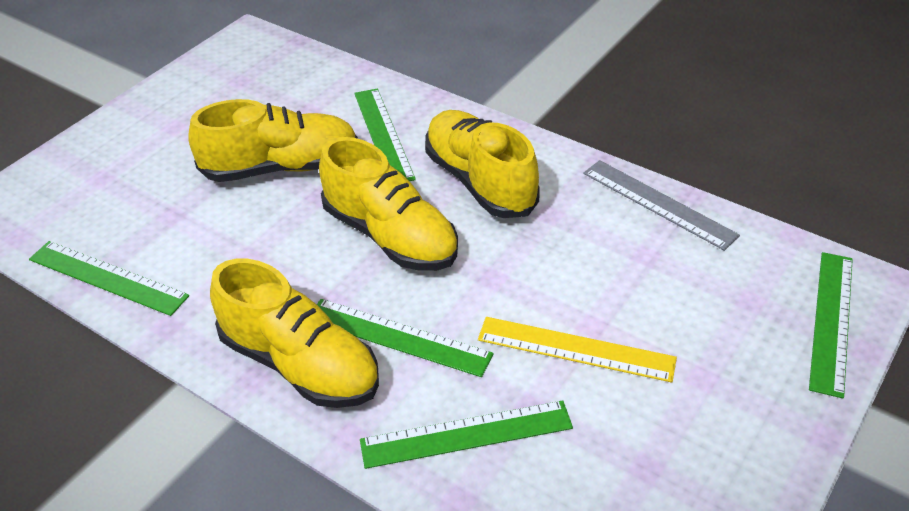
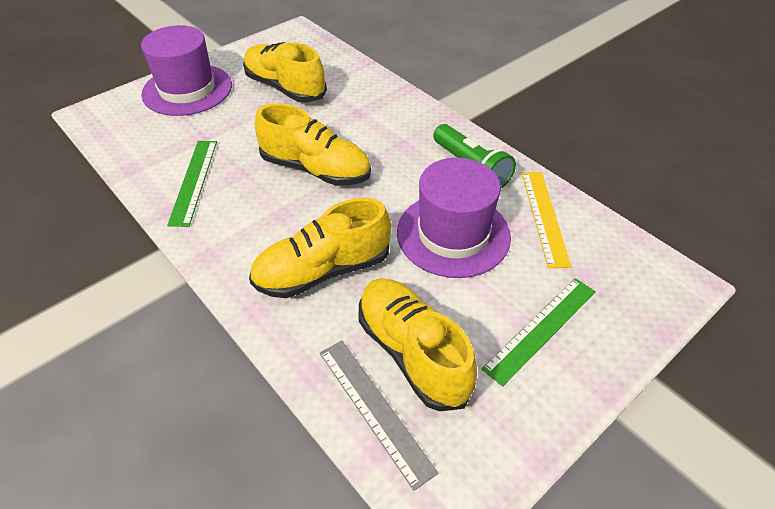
green flashlight: 0 -> 1
green ruler: 5 -> 2
purple hat: 0 -> 2

